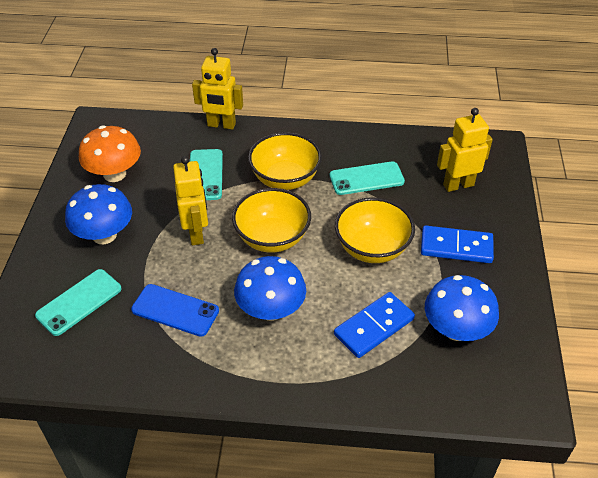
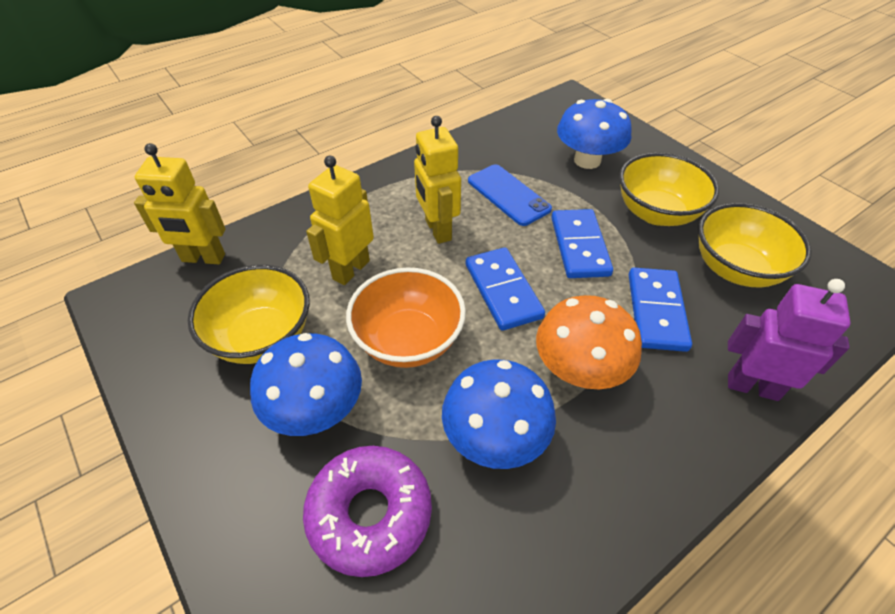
blue domino: 2 -> 3
orange bowl: 0 -> 1
purple donut: 0 -> 1
purple robot: 0 -> 1
turquoise phone: 3 -> 0

